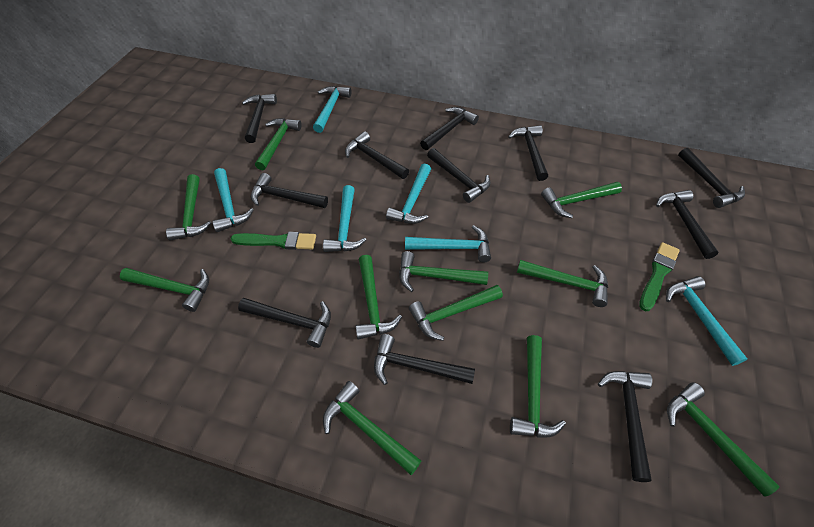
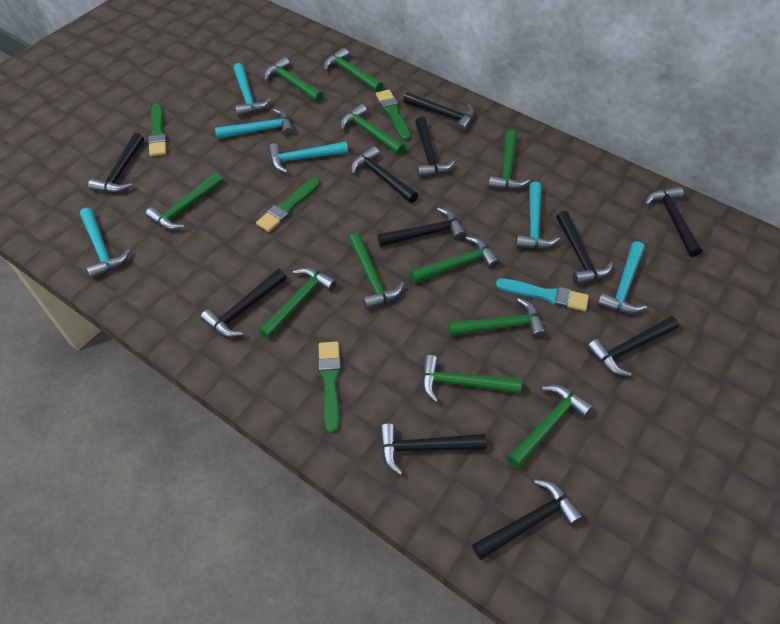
green brush: 2 -> 4
turquoise brush: 0 -> 1

